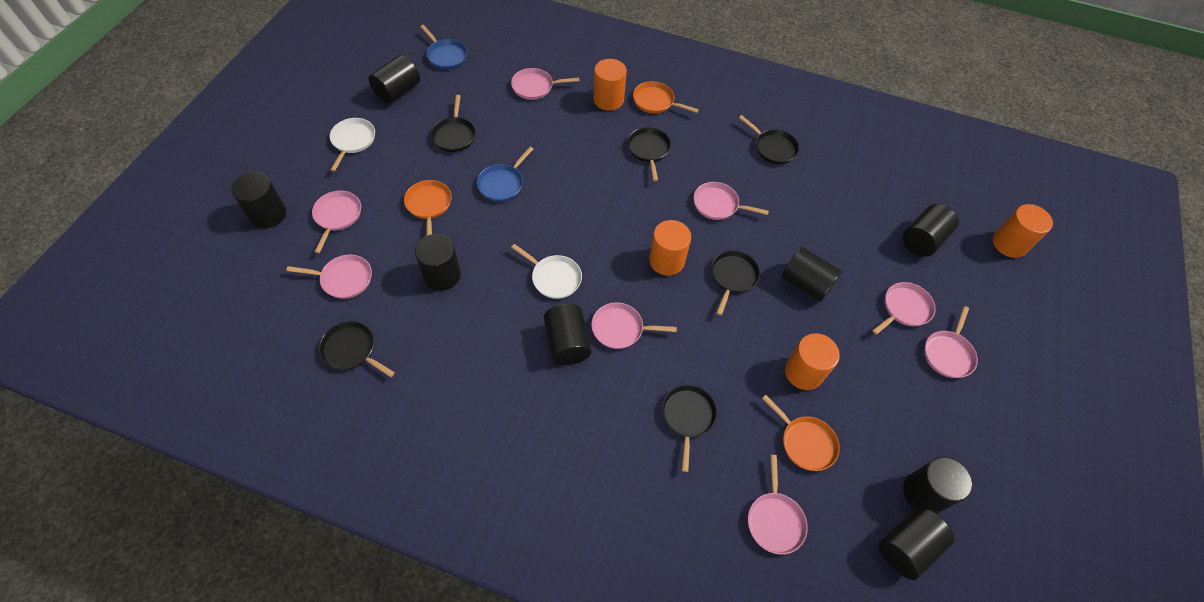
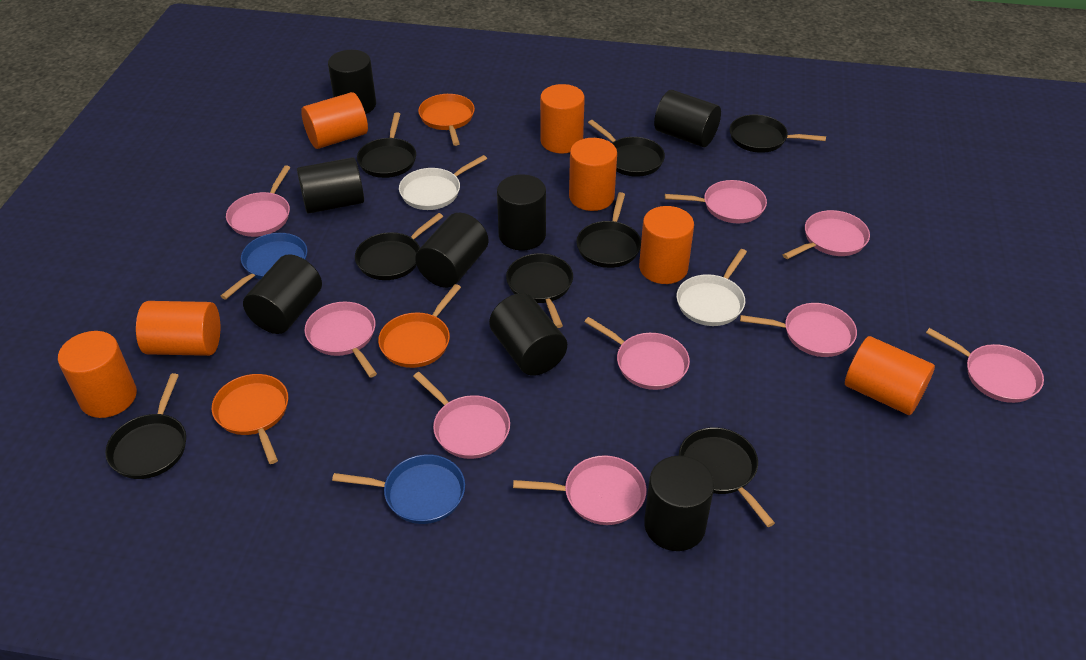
black pan: 6 -> 8
orange cylinder: 4 -> 7
pink pan: 8 -> 9

